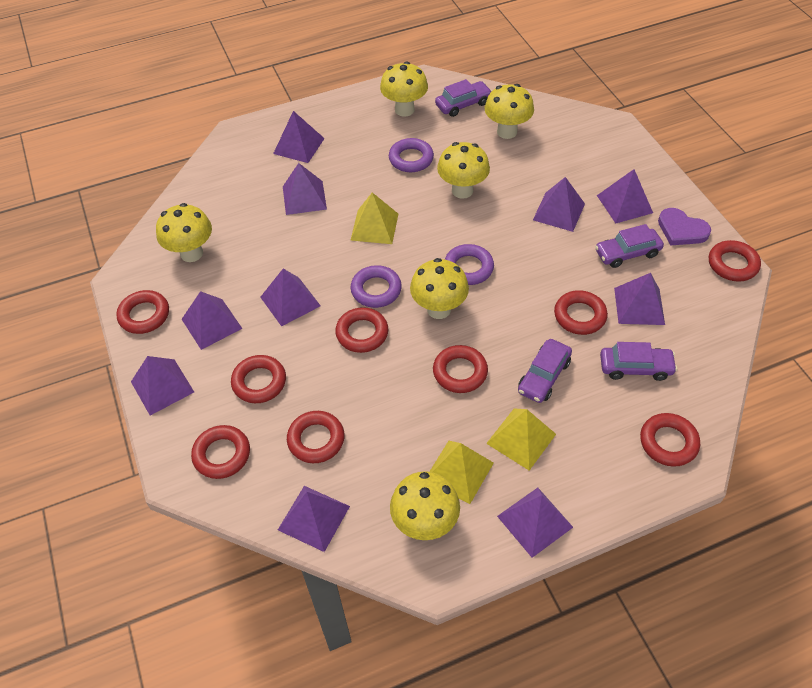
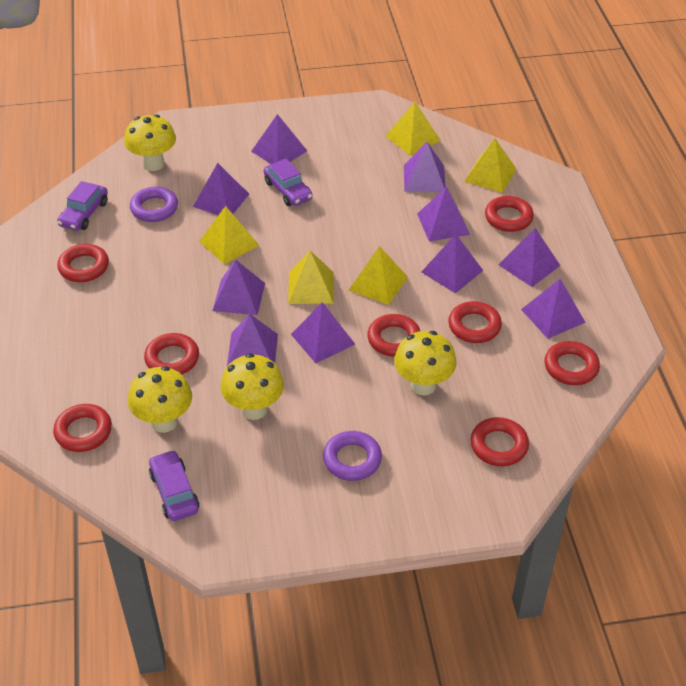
purple car: 4 -> 3
purple heart: 1 -> 0
purple ring: 3 -> 2
red ring: 9 -> 8
yellow mushroom: 6 -> 4
yellow pyramid: 3 -> 5

